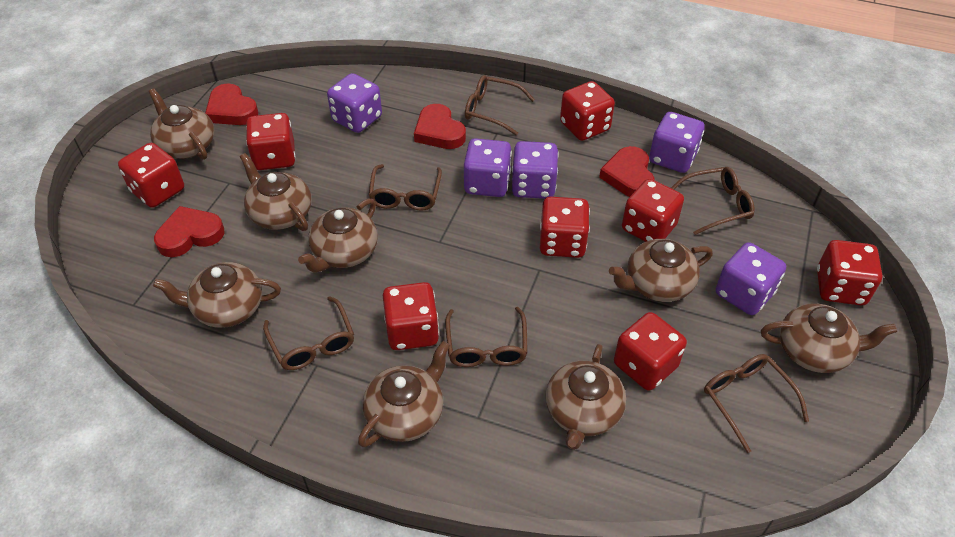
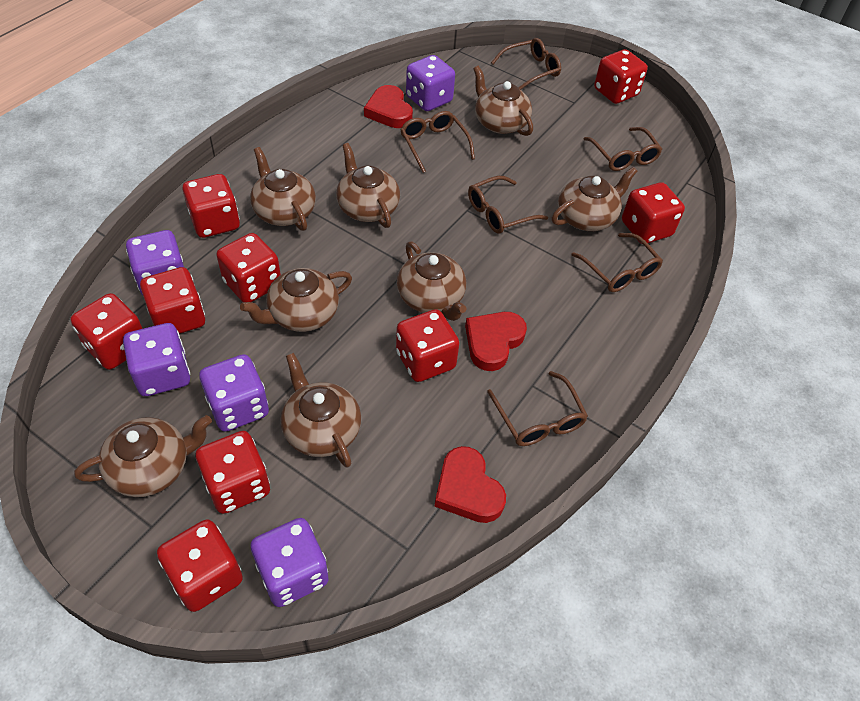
red dice: 8 -> 9
red heart: 4 -> 3

